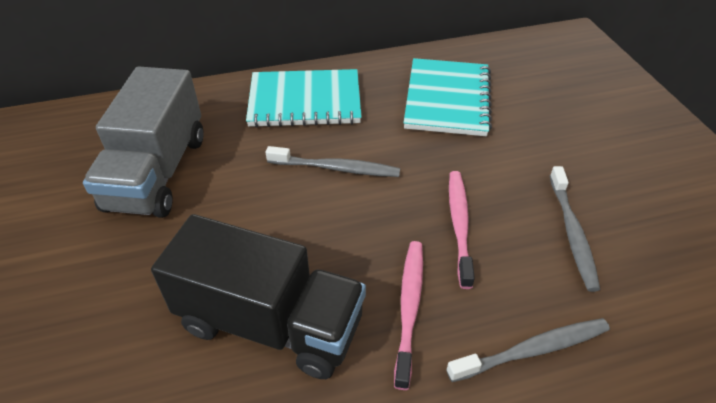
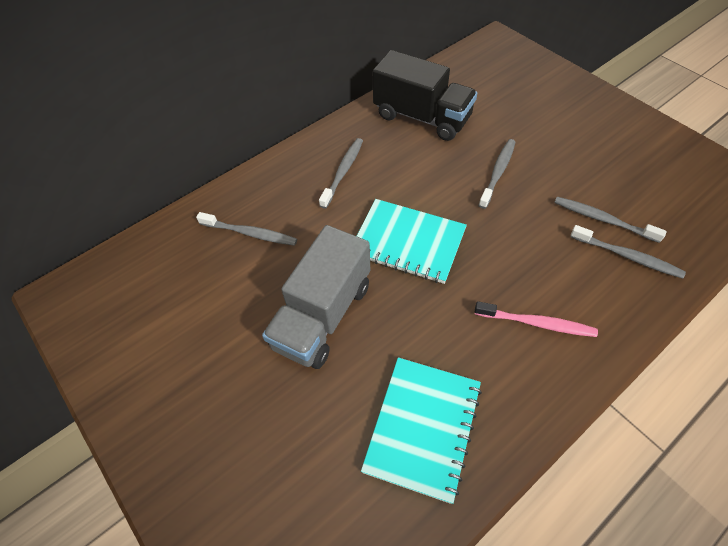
grey toothbrush: 3 -> 5
pink toothbrush: 2 -> 1

